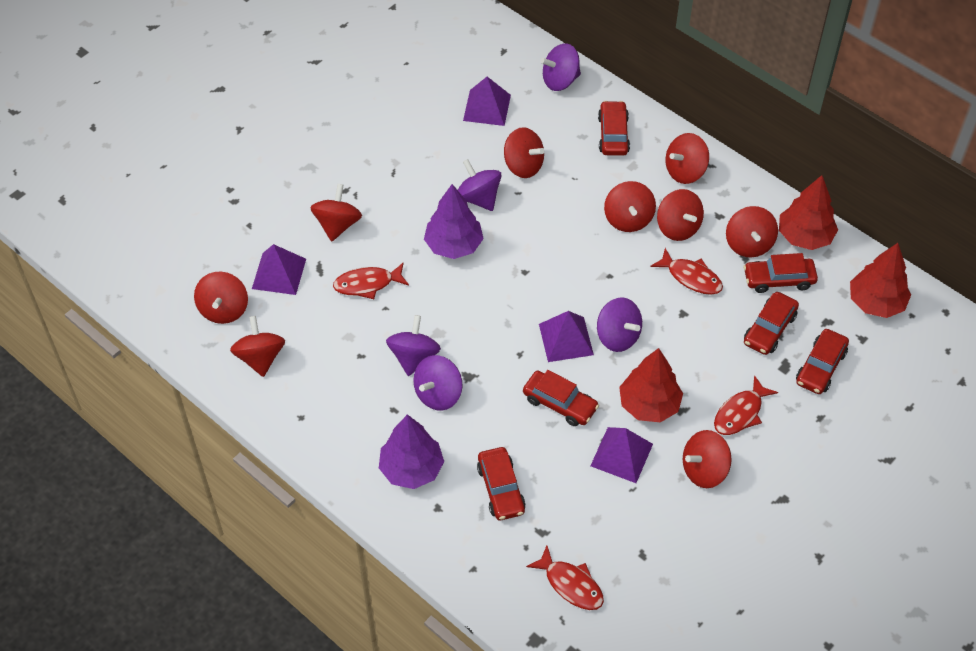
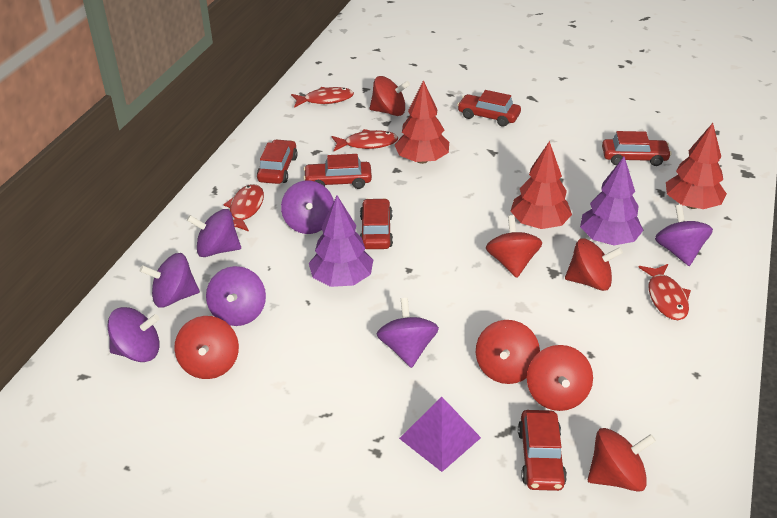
purple pyramid: 4 -> 1
purple spinning top: 5 -> 7
red spinning top: 9 -> 7

